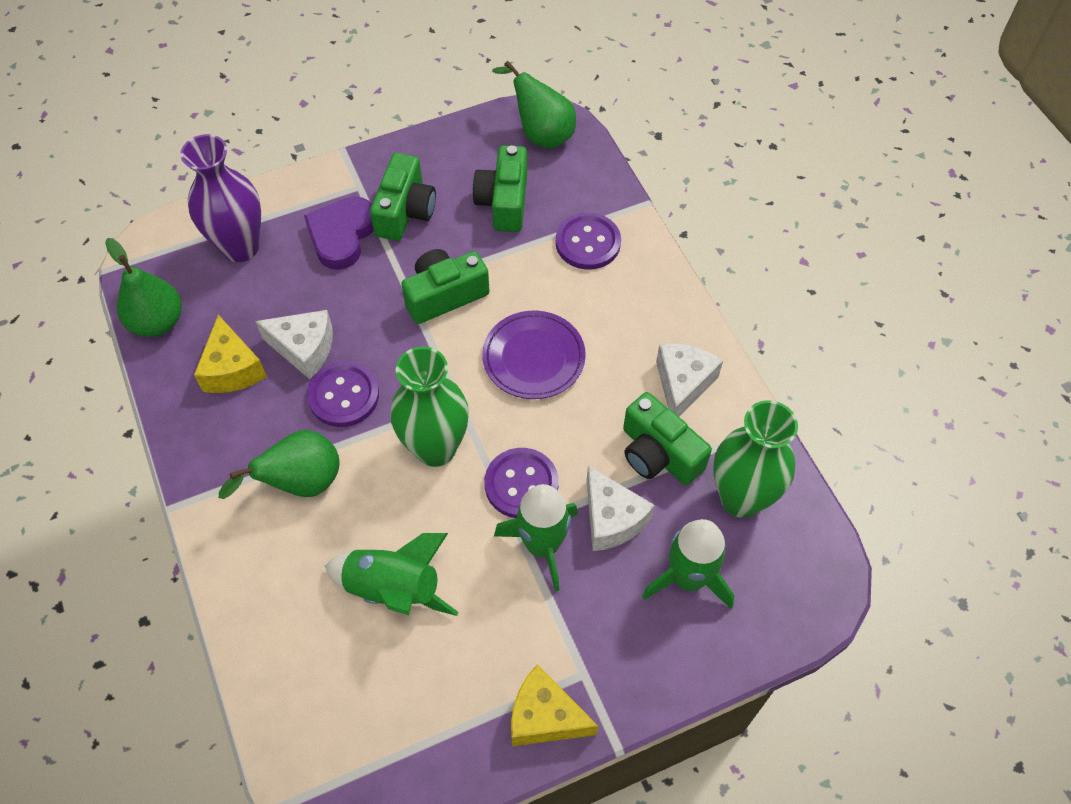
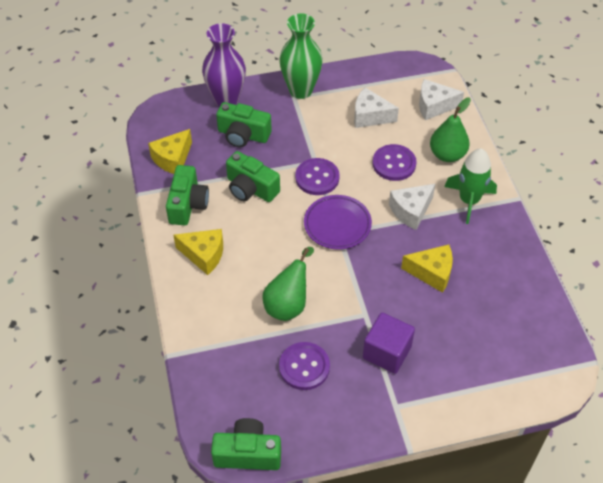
green pear: 3 -> 2
green rocket: 3 -> 1
green vase: 2 -> 1
purple cube: 0 -> 1
purple heart: 1 -> 0
yellow cheese: 2 -> 3

